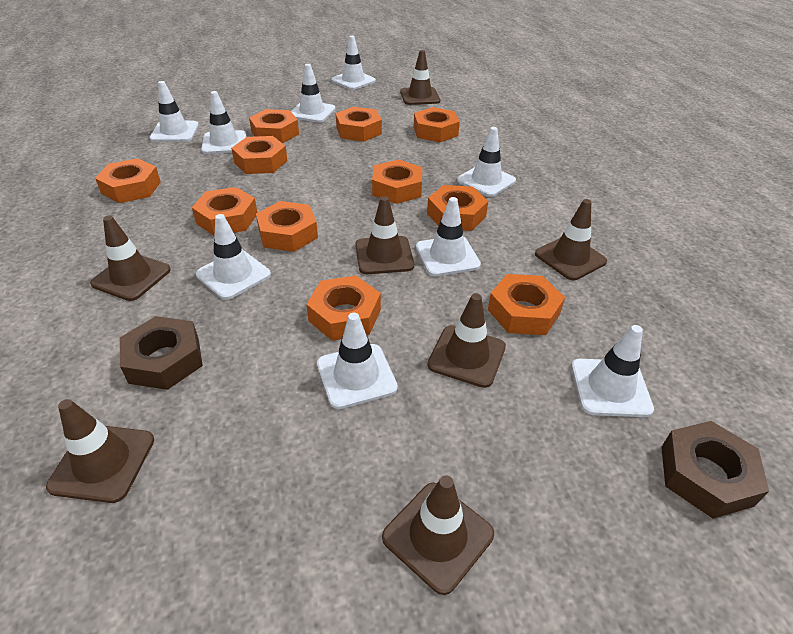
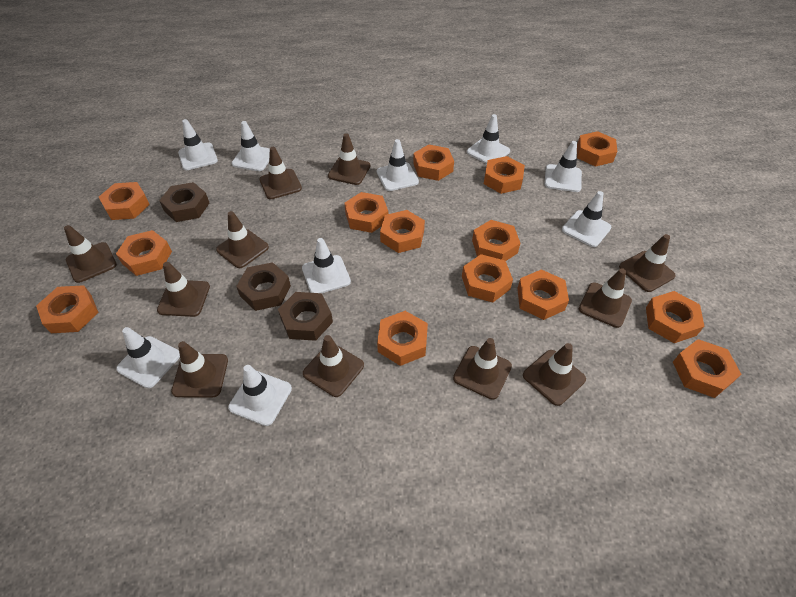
brown nut: 2 -> 3
brown traffic cone: 7 -> 11
orange nut: 11 -> 14

